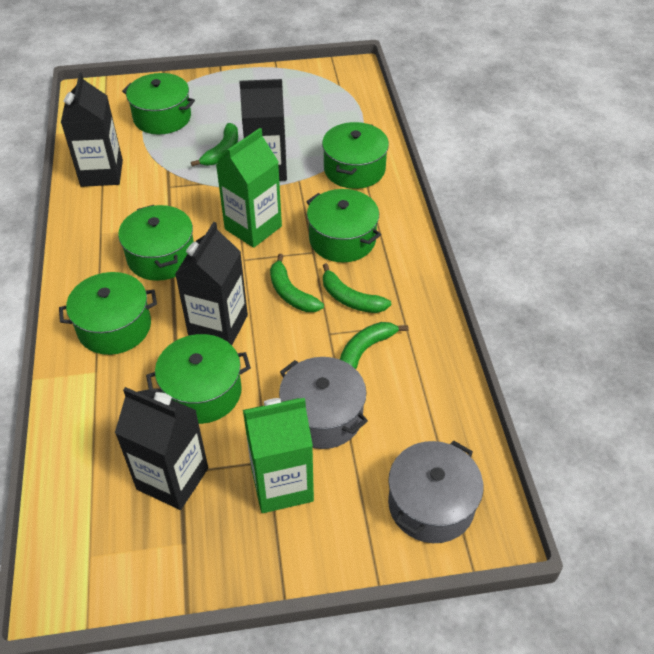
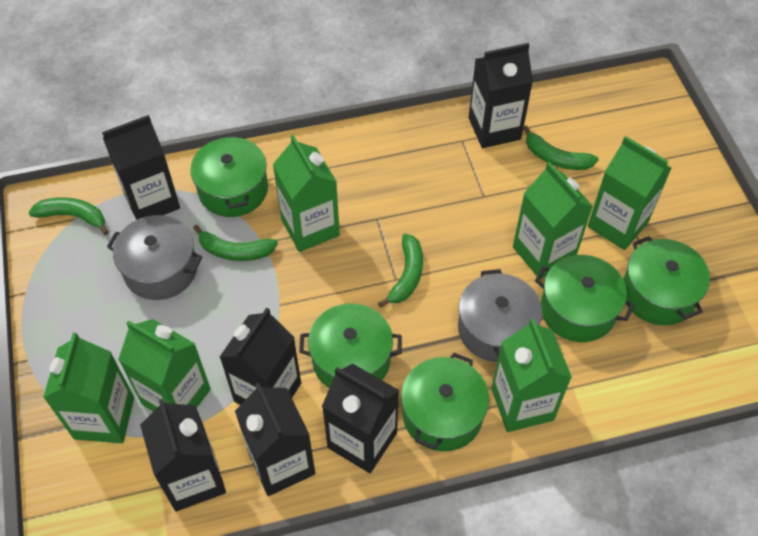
black carton: 4 -> 6
green carton: 2 -> 6
green pot: 6 -> 5

